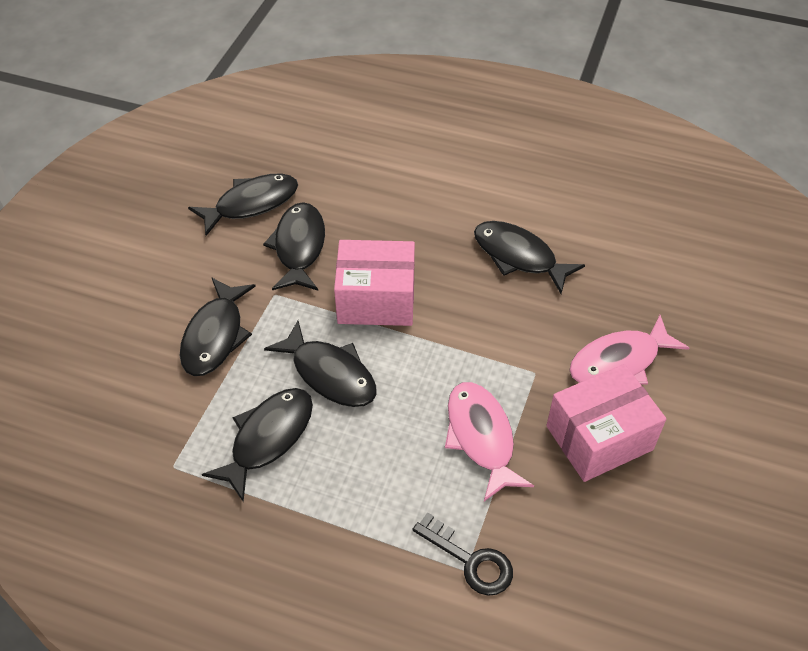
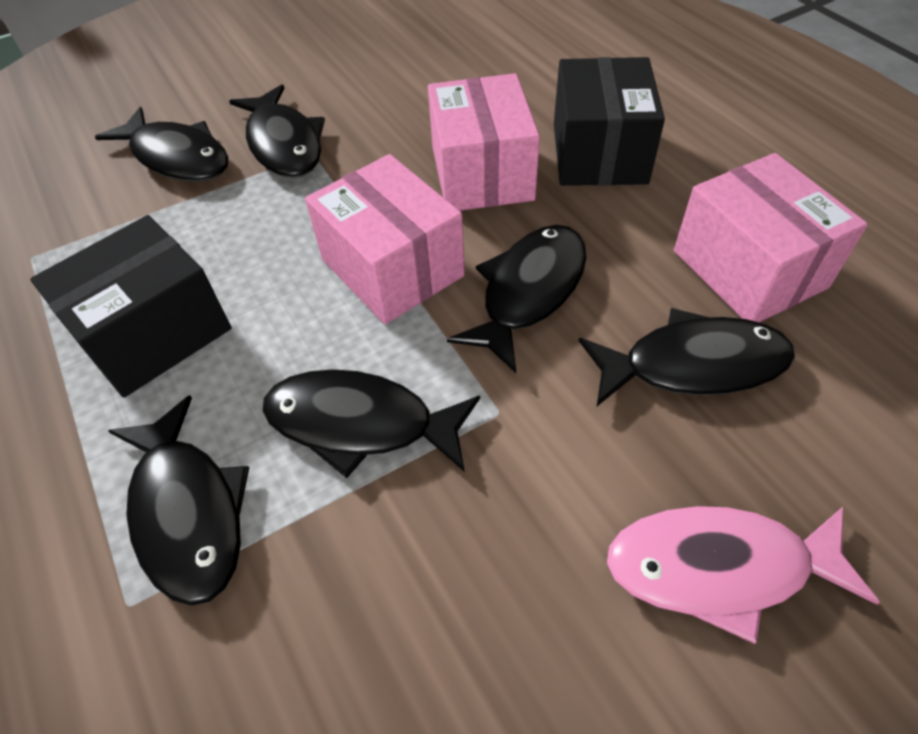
black box: 0 -> 2
black key: 1 -> 0
pink box: 2 -> 3
pink fish: 2 -> 1

